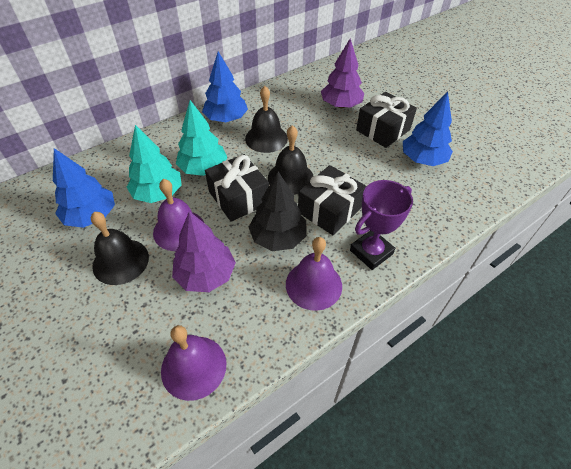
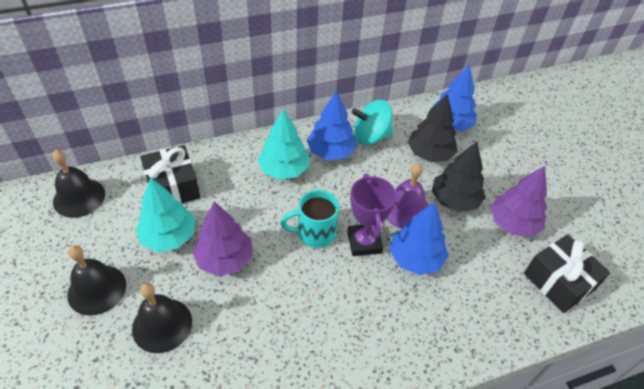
black gift: 3 -> 2
black tree: 1 -> 2
purple bell: 3 -> 1
turquoise mug: 0 -> 1
turquoise spinning top: 0 -> 1

